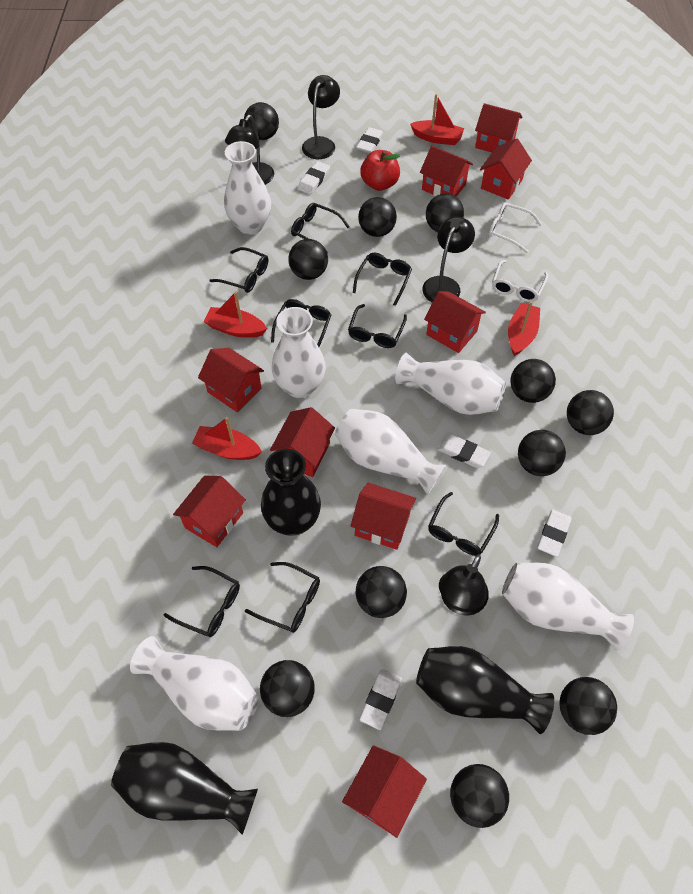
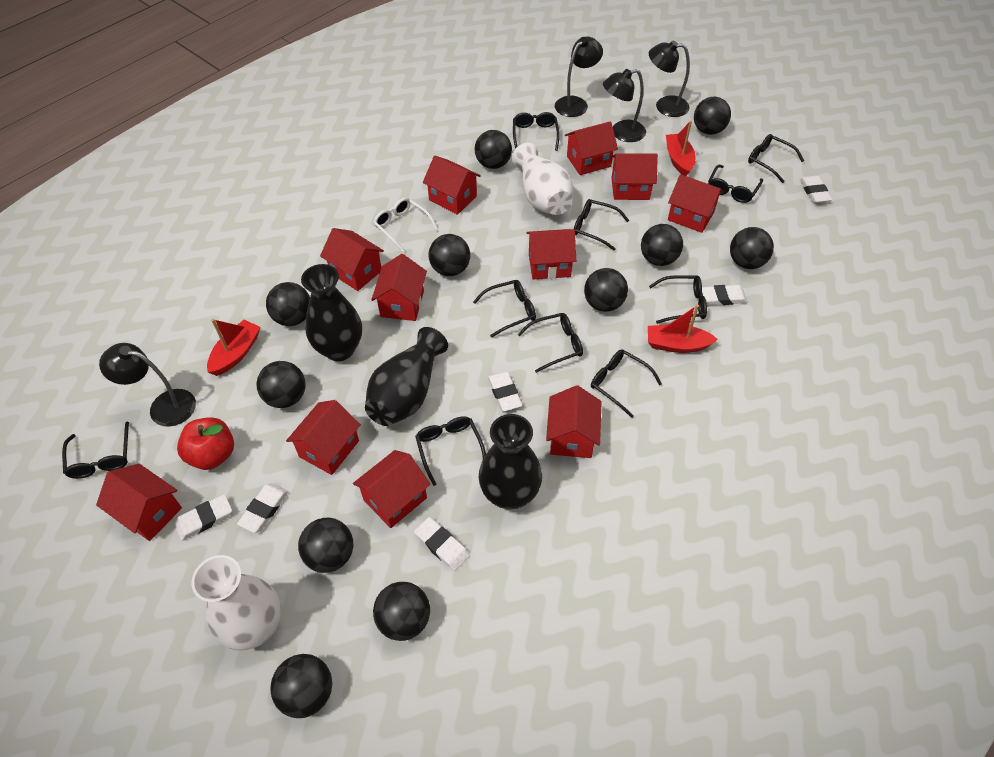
black glasses: 8 -> 10
red boat: 4 -> 3
red house: 9 -> 11
white eraser: 5 -> 6
white glasses: 2 -> 1
white vase: 6 -> 2

